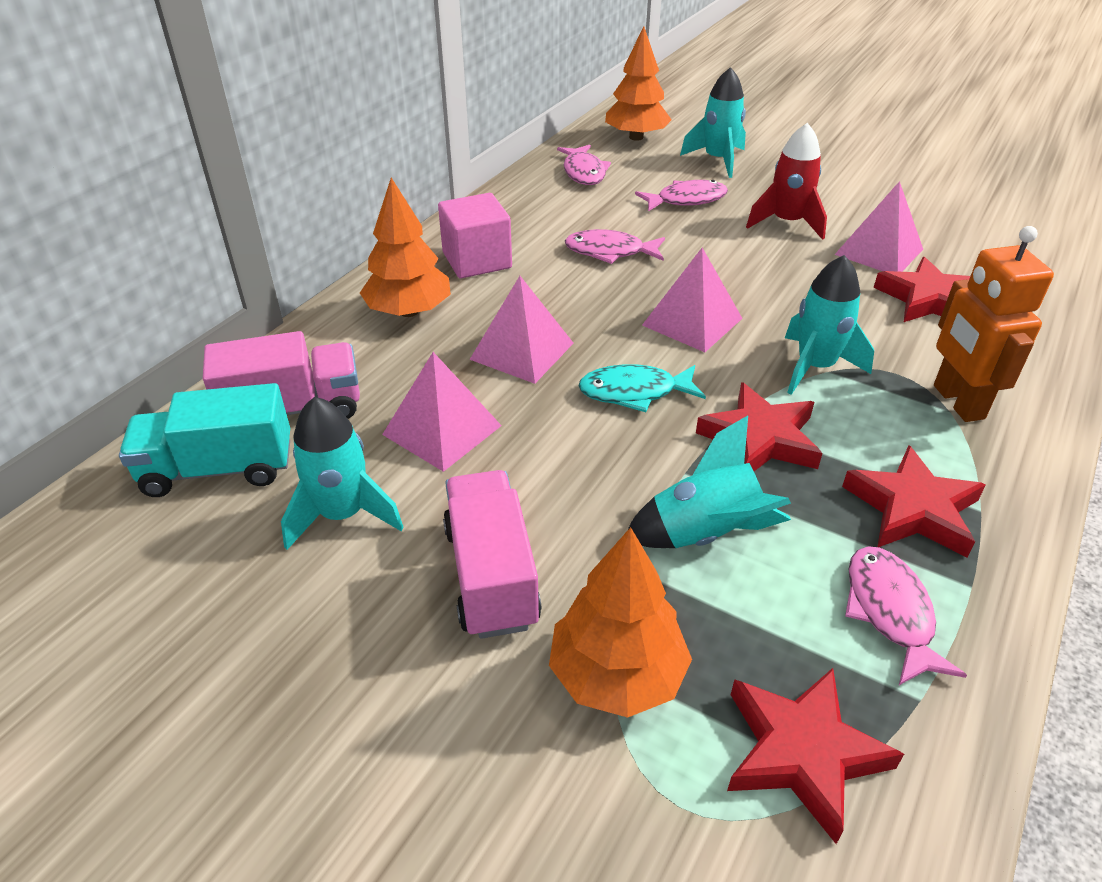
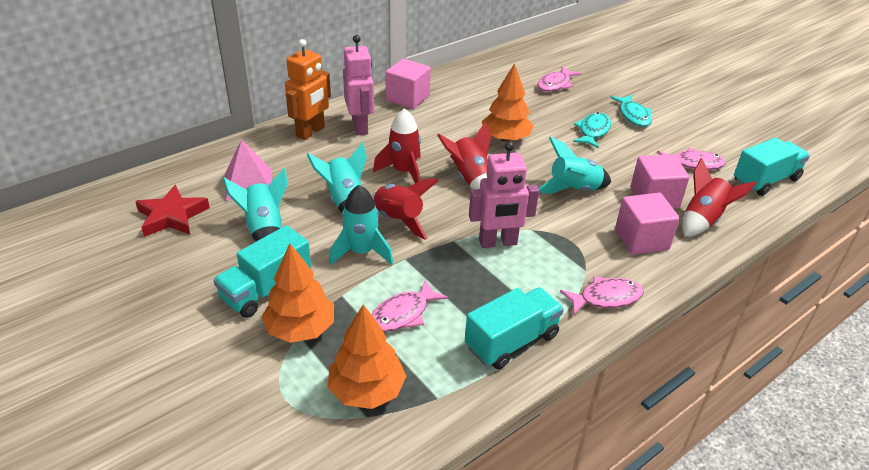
pink cube: 1 -> 3
pink pyramid: 4 -> 1
pink robot: 0 -> 2
pink truck: 2 -> 0
red rocket: 1 -> 4
red star: 4 -> 1
turquoise fish: 1 -> 2
turquoise truck: 1 -> 3

